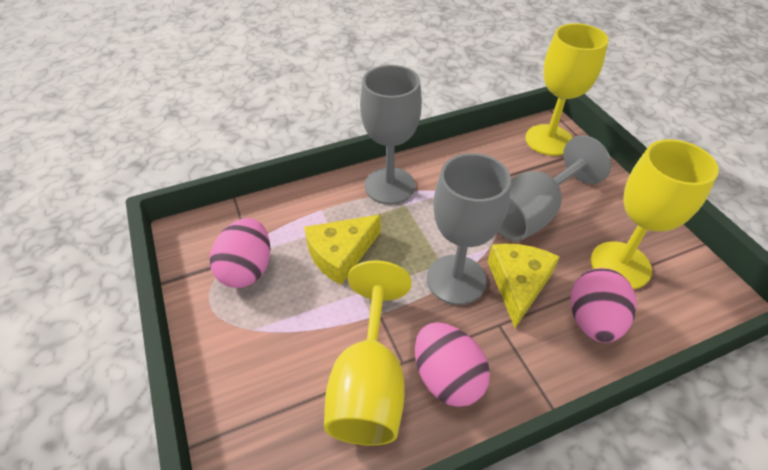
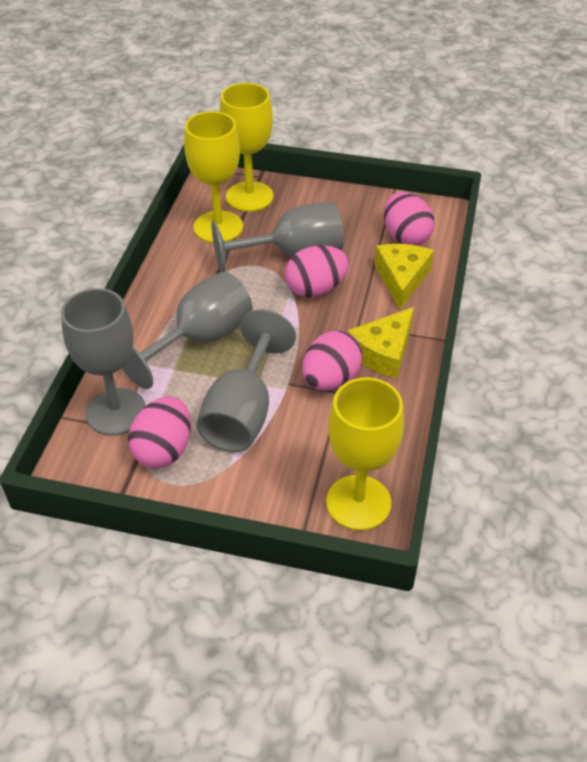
grey goblet: 3 -> 4
pink egg: 3 -> 4

